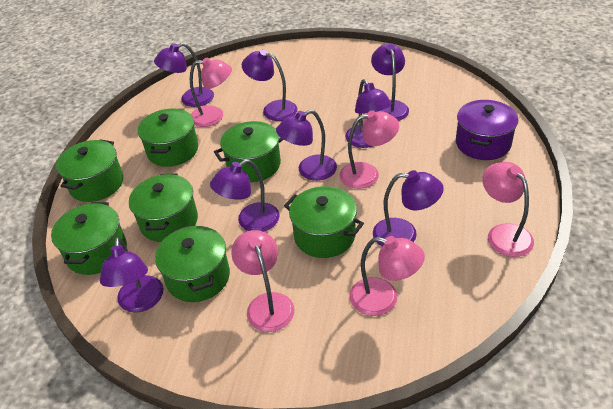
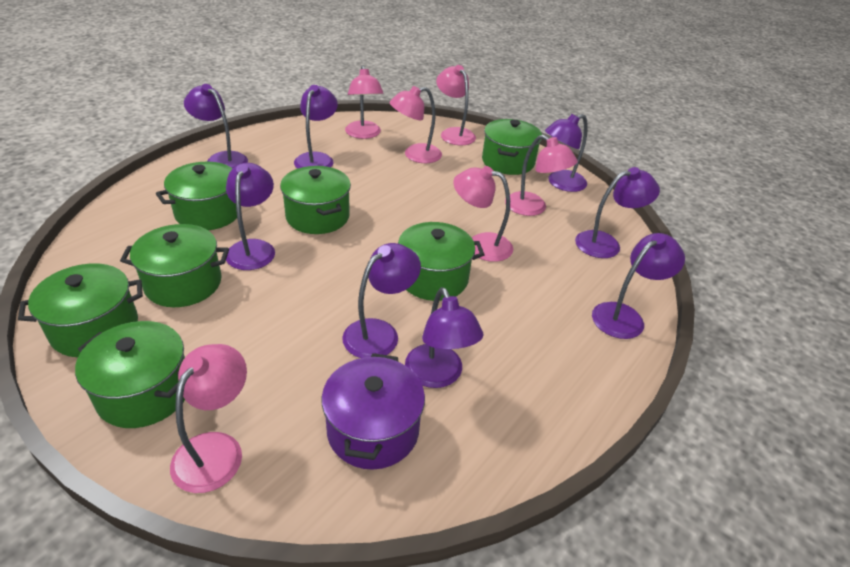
pink lamp: 5 -> 6

